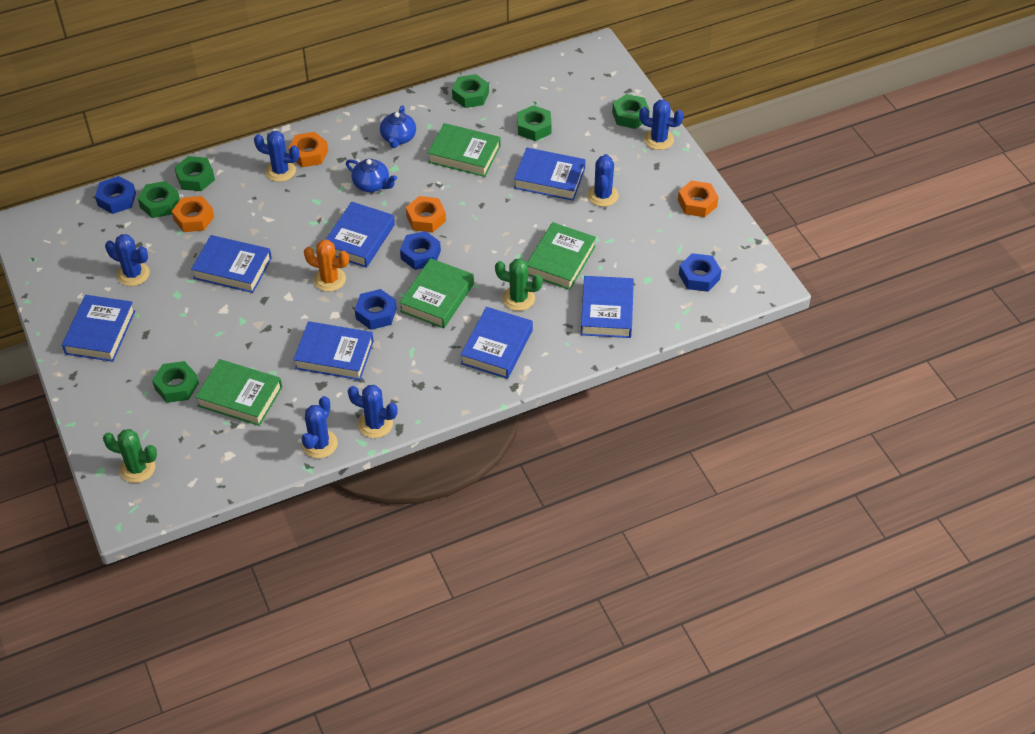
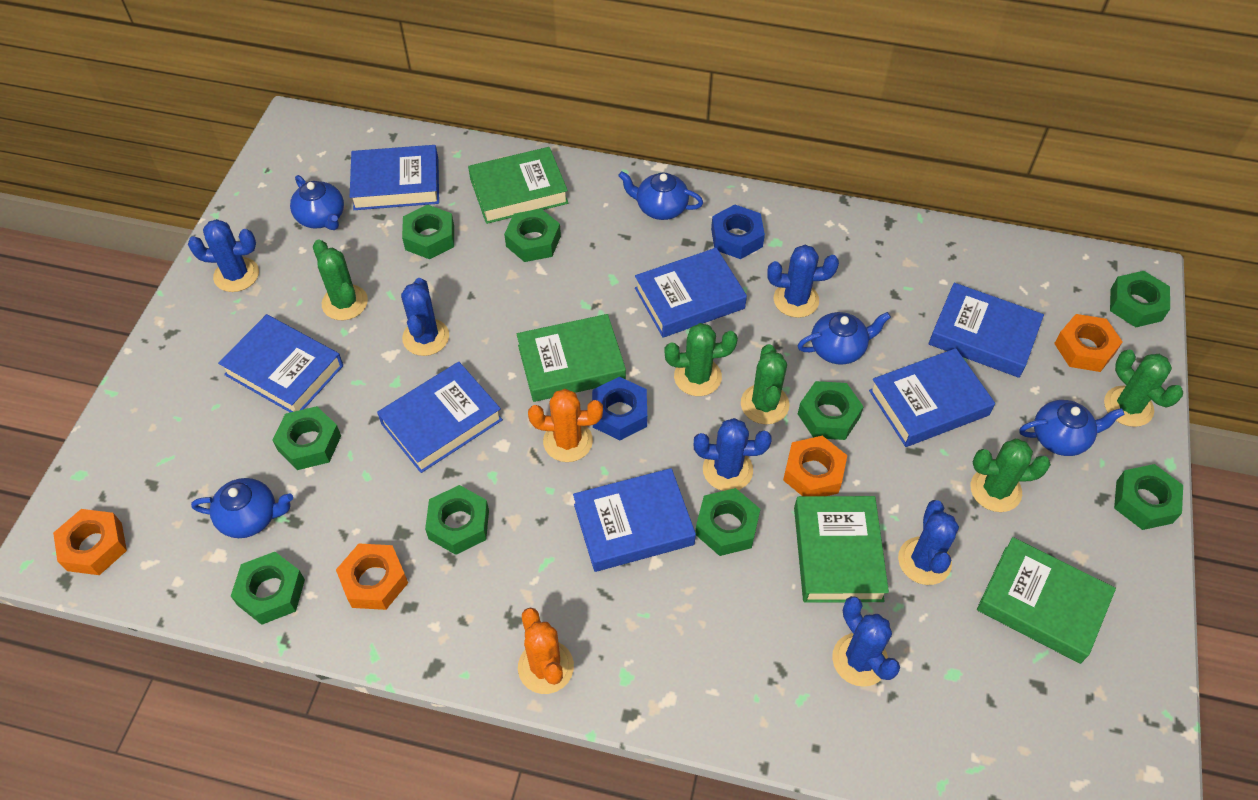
blue nut: 4 -> 2
blue teapot: 2 -> 5
green cactus: 2 -> 5
green nut: 6 -> 9
orange cactus: 1 -> 2

